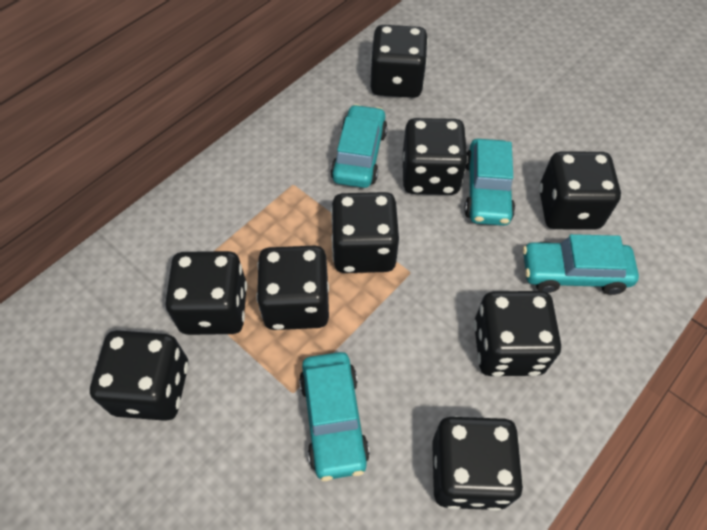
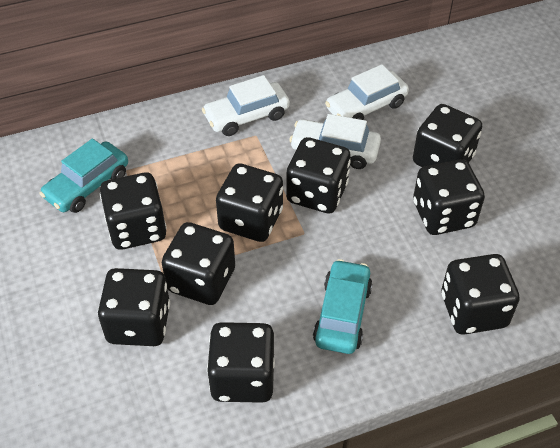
turquoise car: 4 -> 2
white car: 0 -> 3

